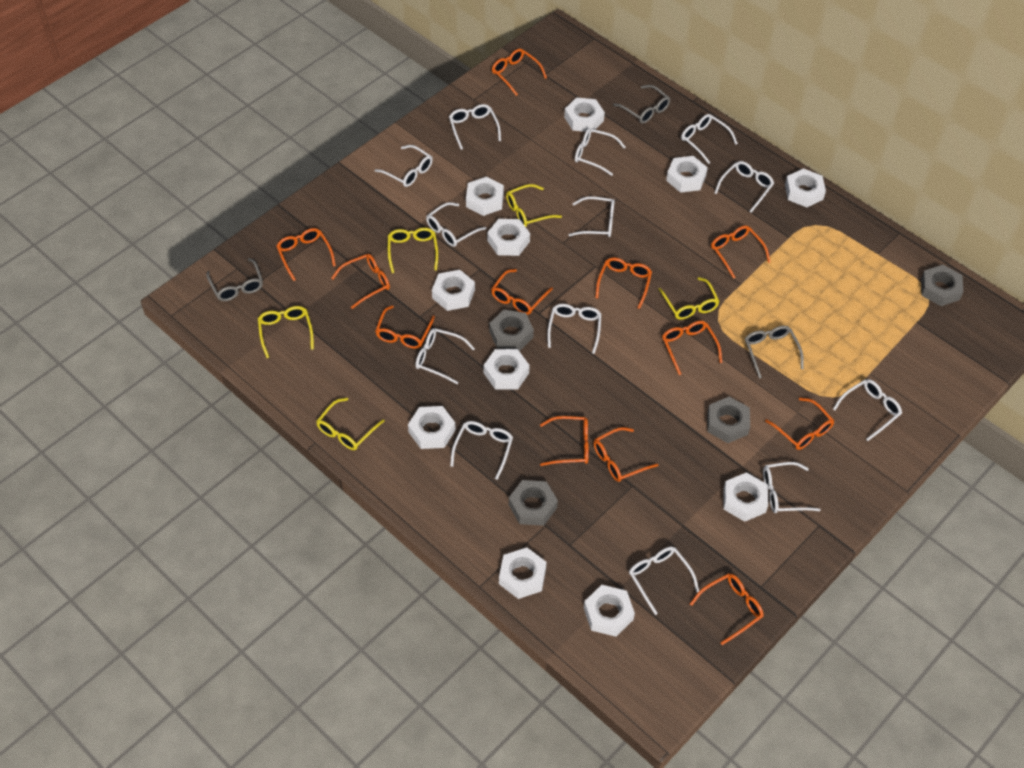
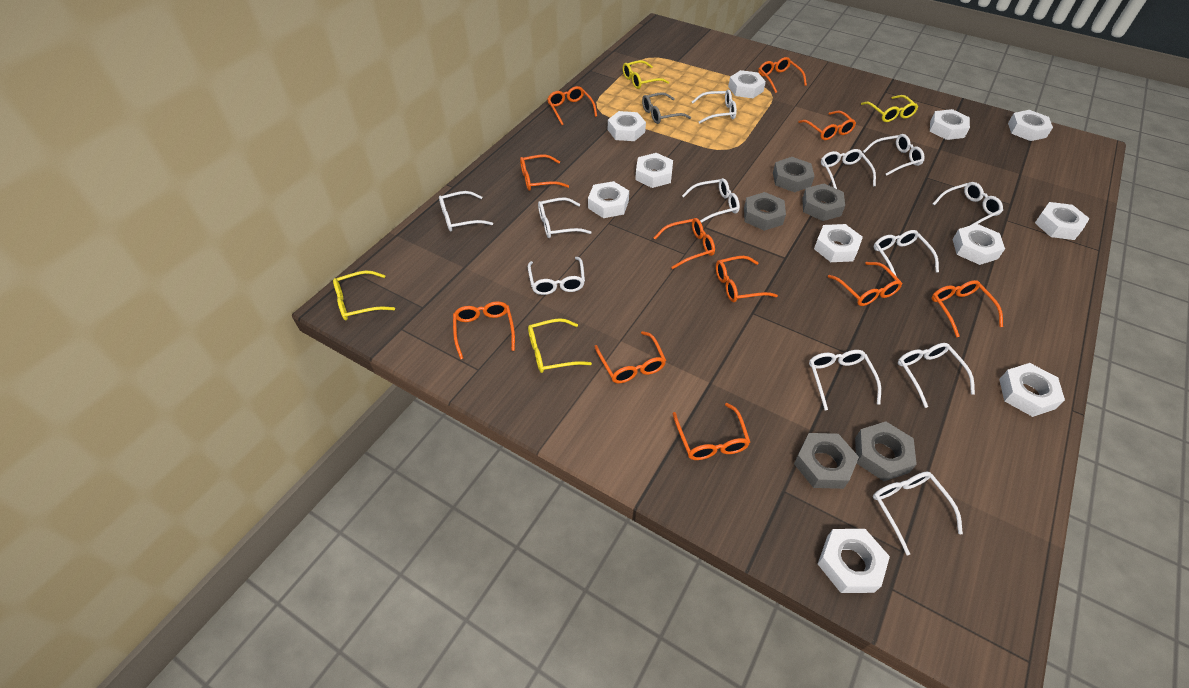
grey glasses: 3 -> 1
grey nut: 4 -> 5
orange glasses: 12 -> 11
white glasses: 13 -> 12
yellow glasses: 5 -> 4

